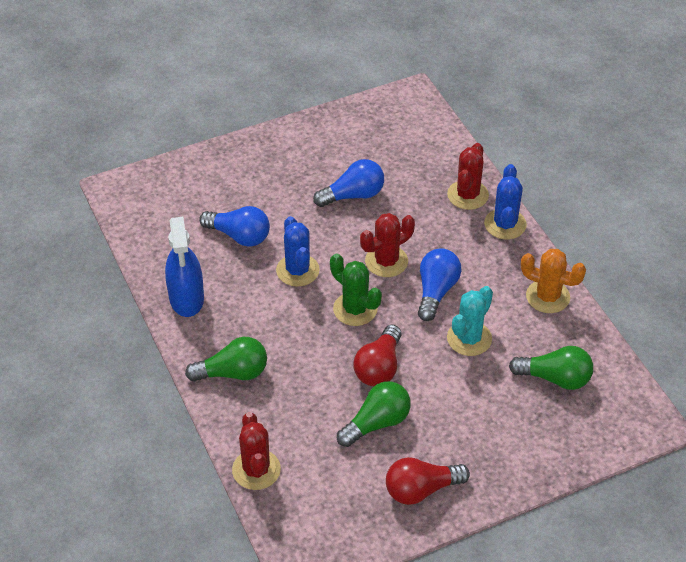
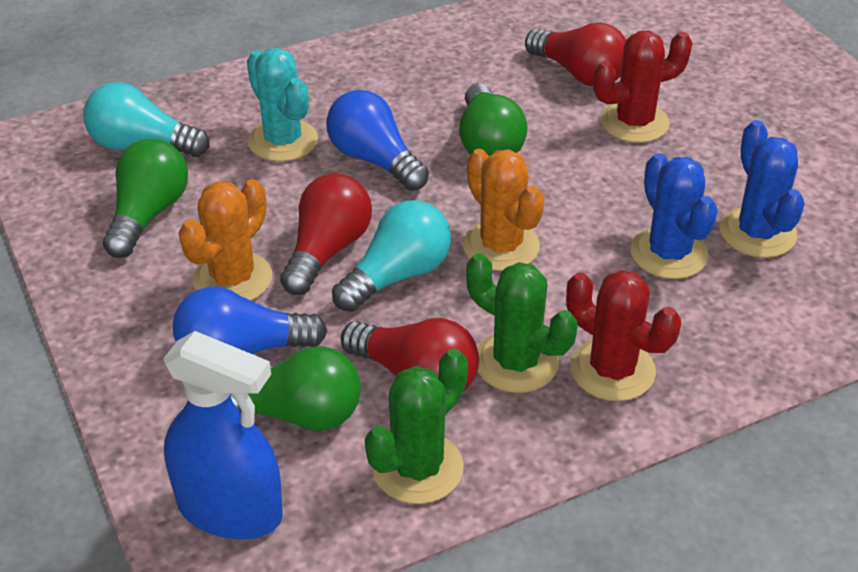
blue light bulb: 3 -> 2
green cactus: 1 -> 2
orange cactus: 1 -> 2
red cactus: 3 -> 2
red light bulb: 2 -> 3
turquoise light bulb: 0 -> 2

